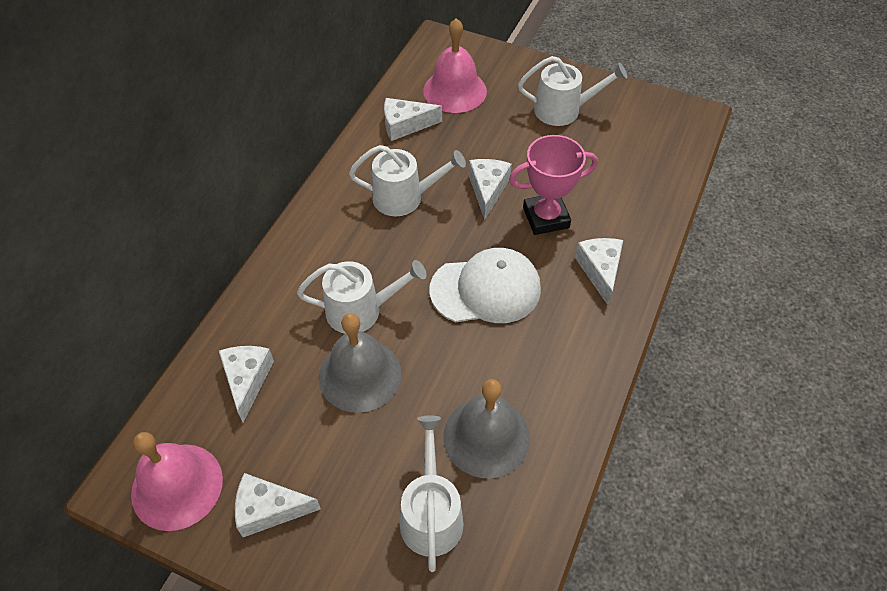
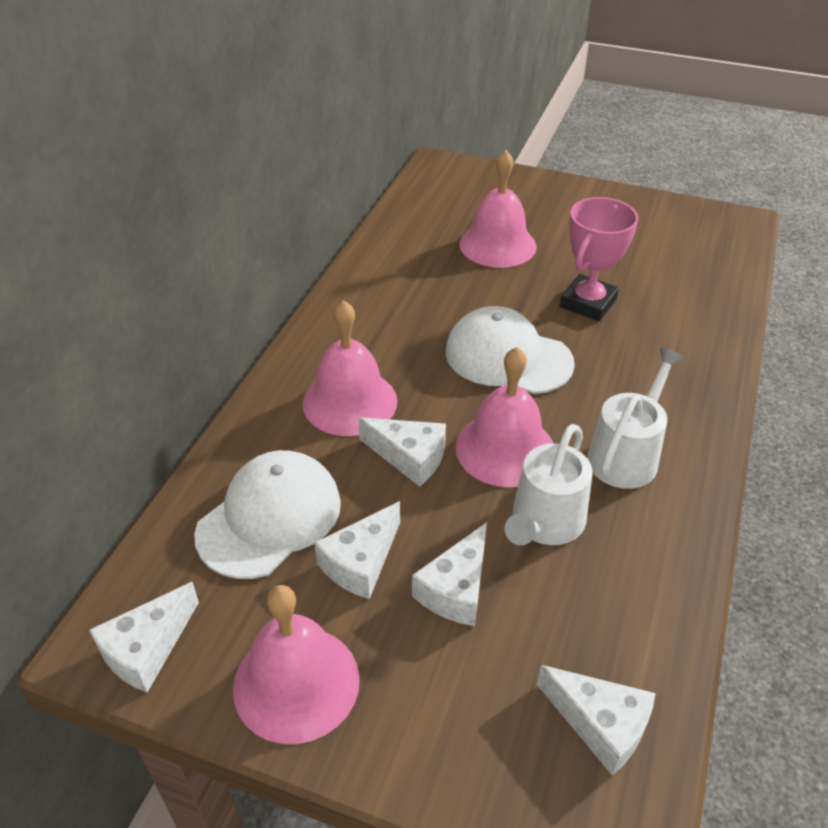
grey bell: 2 -> 0
pink bell: 2 -> 4
white cap: 1 -> 2
white watering can: 4 -> 2

